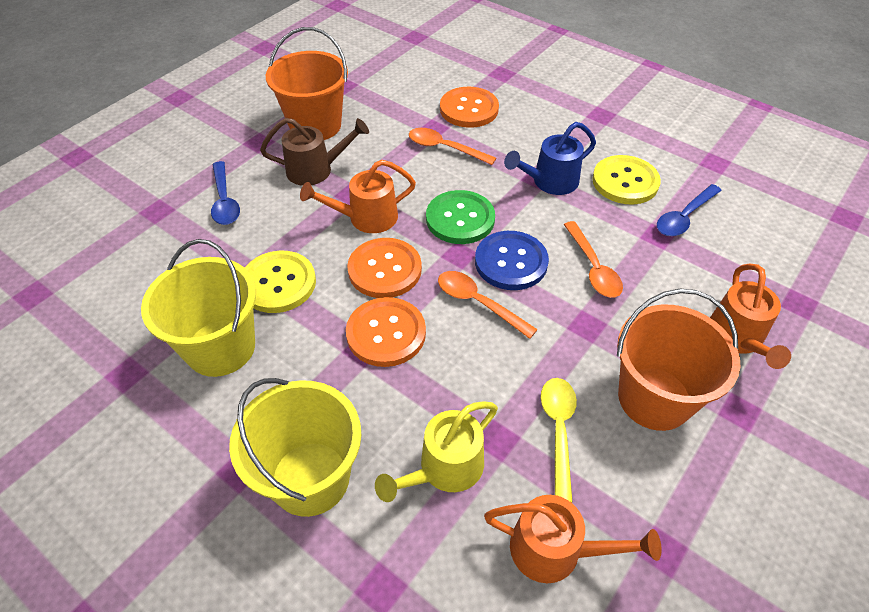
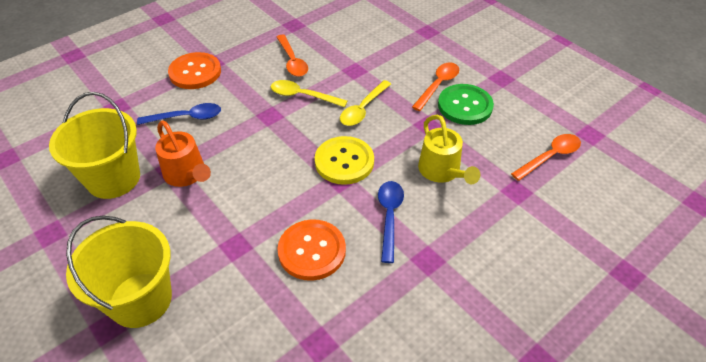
blue button: 1 -> 0
blue watering can: 1 -> 0
brown watering can: 1 -> 0
orange bucket: 2 -> 0
orange button: 3 -> 2
orange watering can: 3 -> 1
yellow button: 2 -> 1
yellow spoon: 1 -> 2

